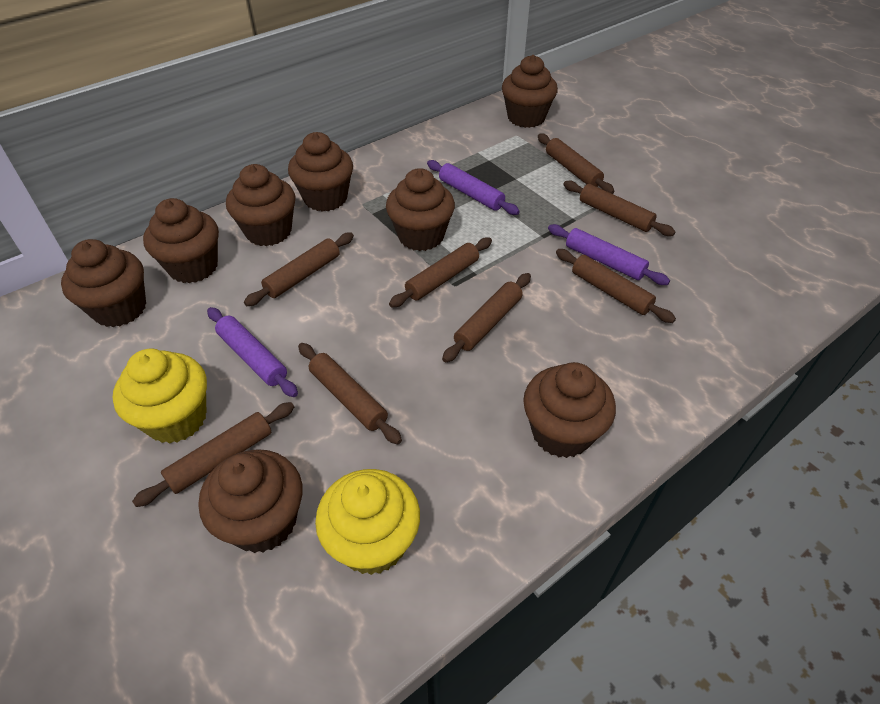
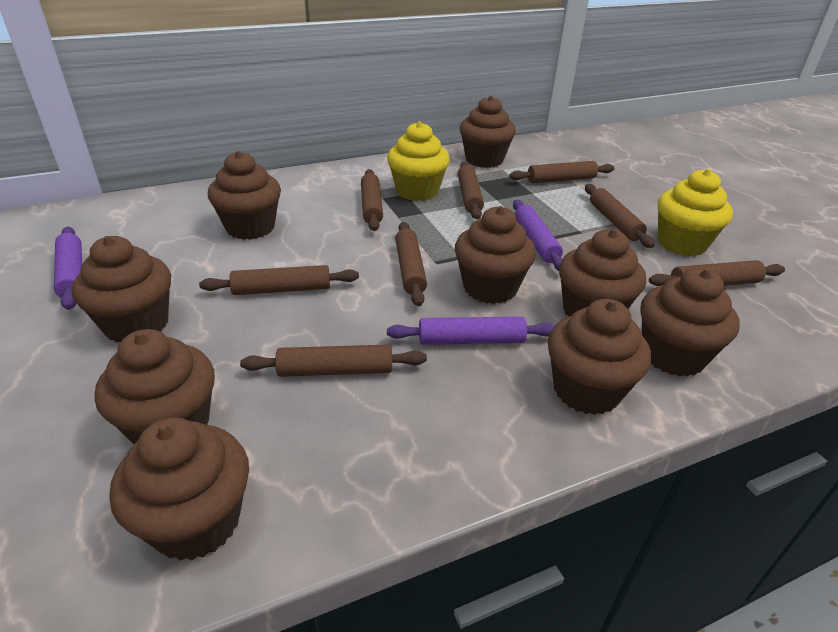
brown cupcake: 8 -> 9

